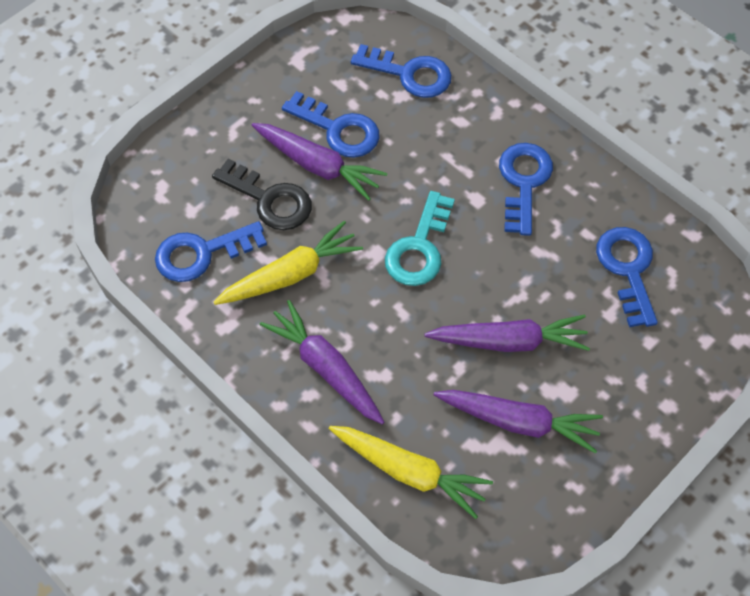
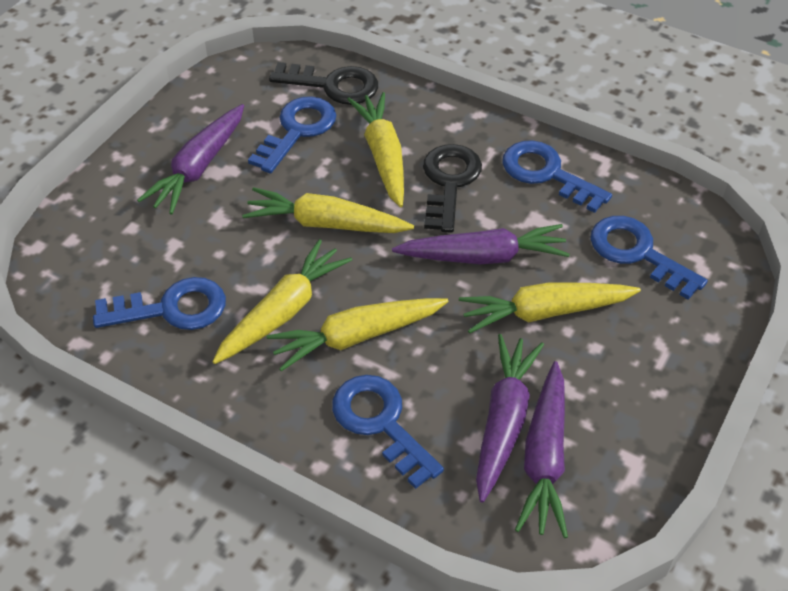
black key: 1 -> 2
turquoise key: 1 -> 0
yellow carrot: 2 -> 5

